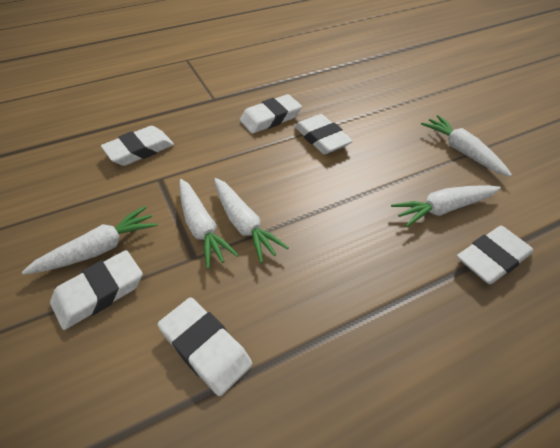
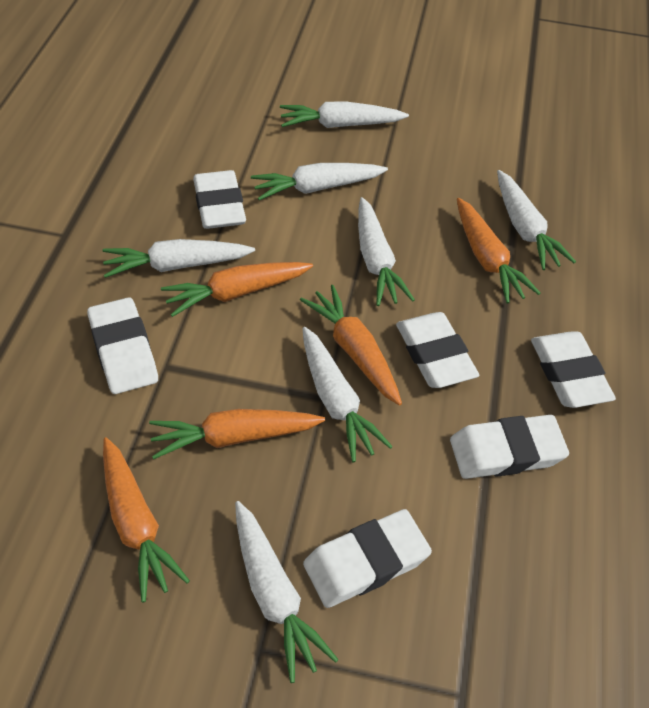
orange carrot: 0 -> 5
white carrot: 5 -> 7

